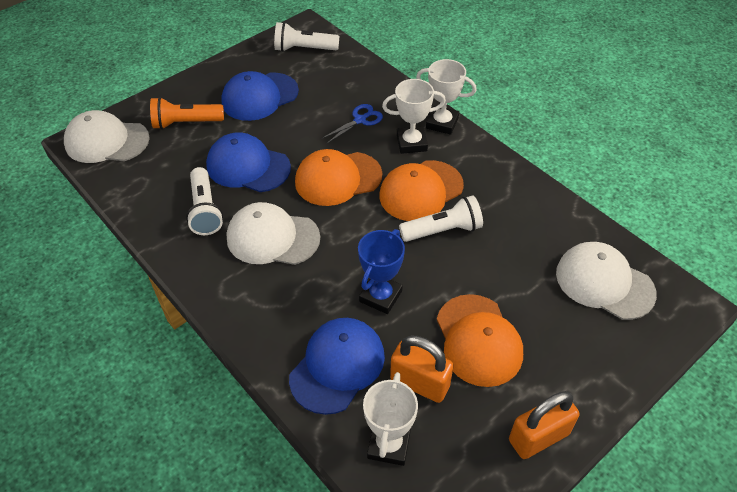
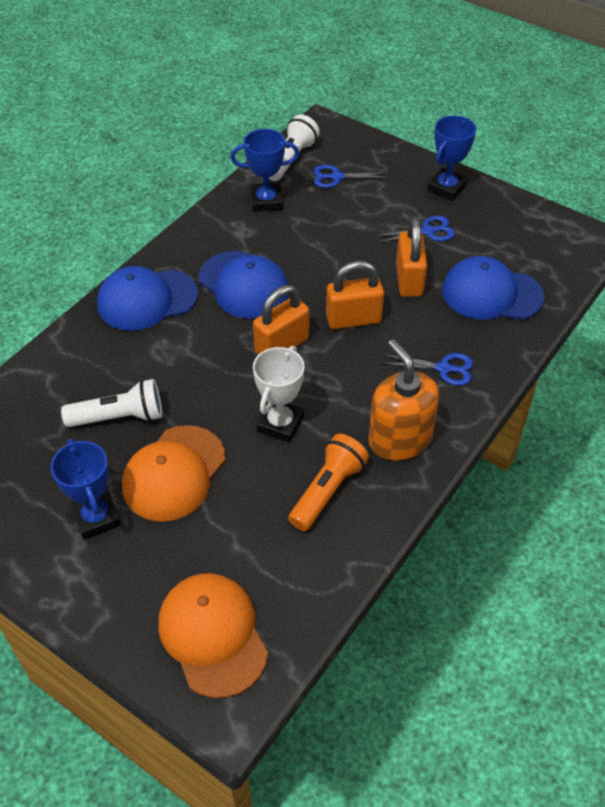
blue scissors: 1 -> 3
blue trophy: 1 -> 3
orange cap: 3 -> 2
orange padlock: 2 -> 3
orange soap dispenser: 0 -> 1
white cap: 3 -> 0
white flashlight: 3 -> 2
white trophy: 3 -> 1

